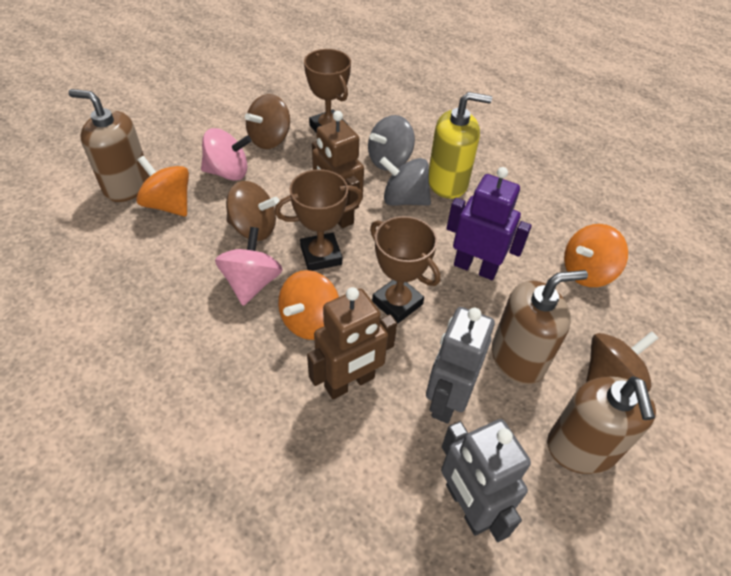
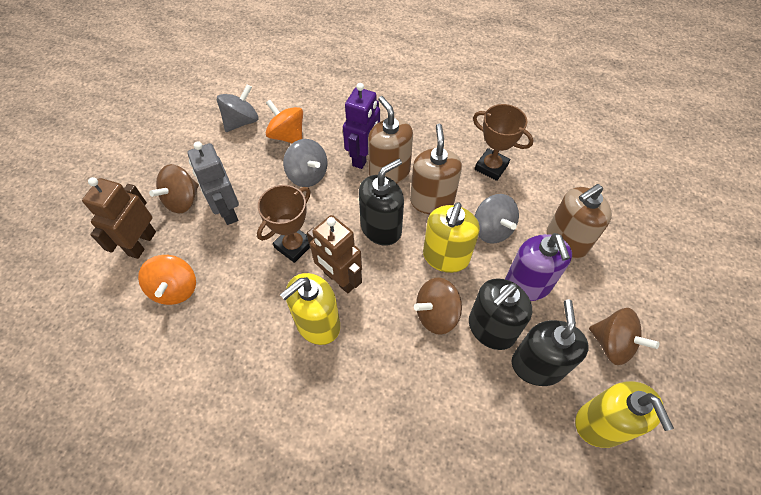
black soap dispenser: 0 -> 3
brown trophy: 3 -> 2
grey robot: 2 -> 1
grey spinning top: 2 -> 3
orange spinning top: 3 -> 2
pink spinning top: 2 -> 0
purple soap dispenser: 0 -> 1
yellow soap dispenser: 1 -> 3

